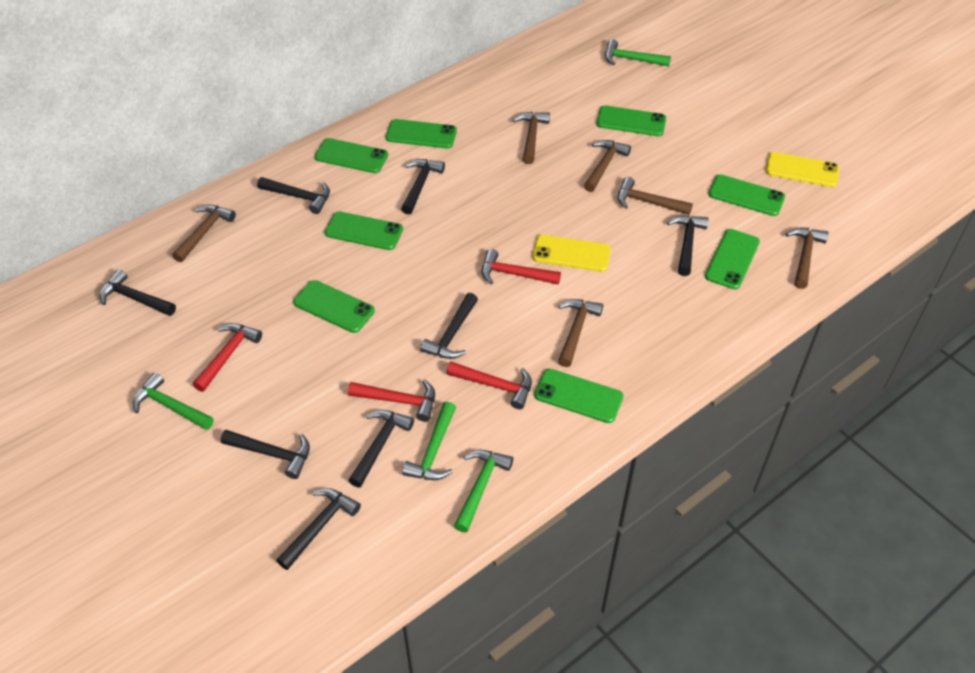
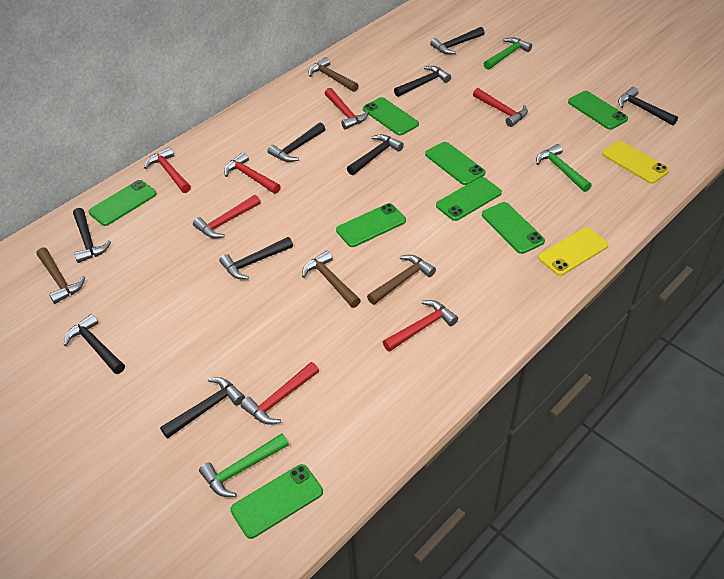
black hammer: 8 -> 9
brown hammer: 6 -> 4
green hammer: 4 -> 3
red hammer: 4 -> 7

